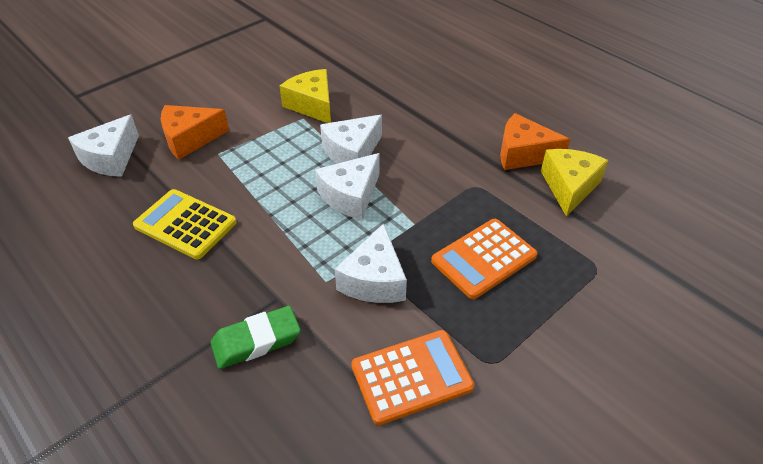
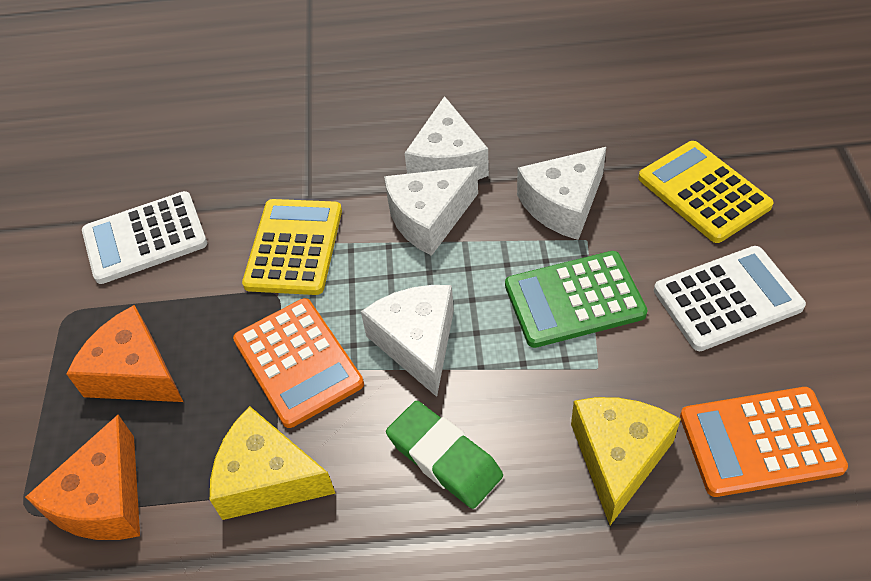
green calculator: 0 -> 1
white calculator: 0 -> 2
yellow calculator: 1 -> 2

